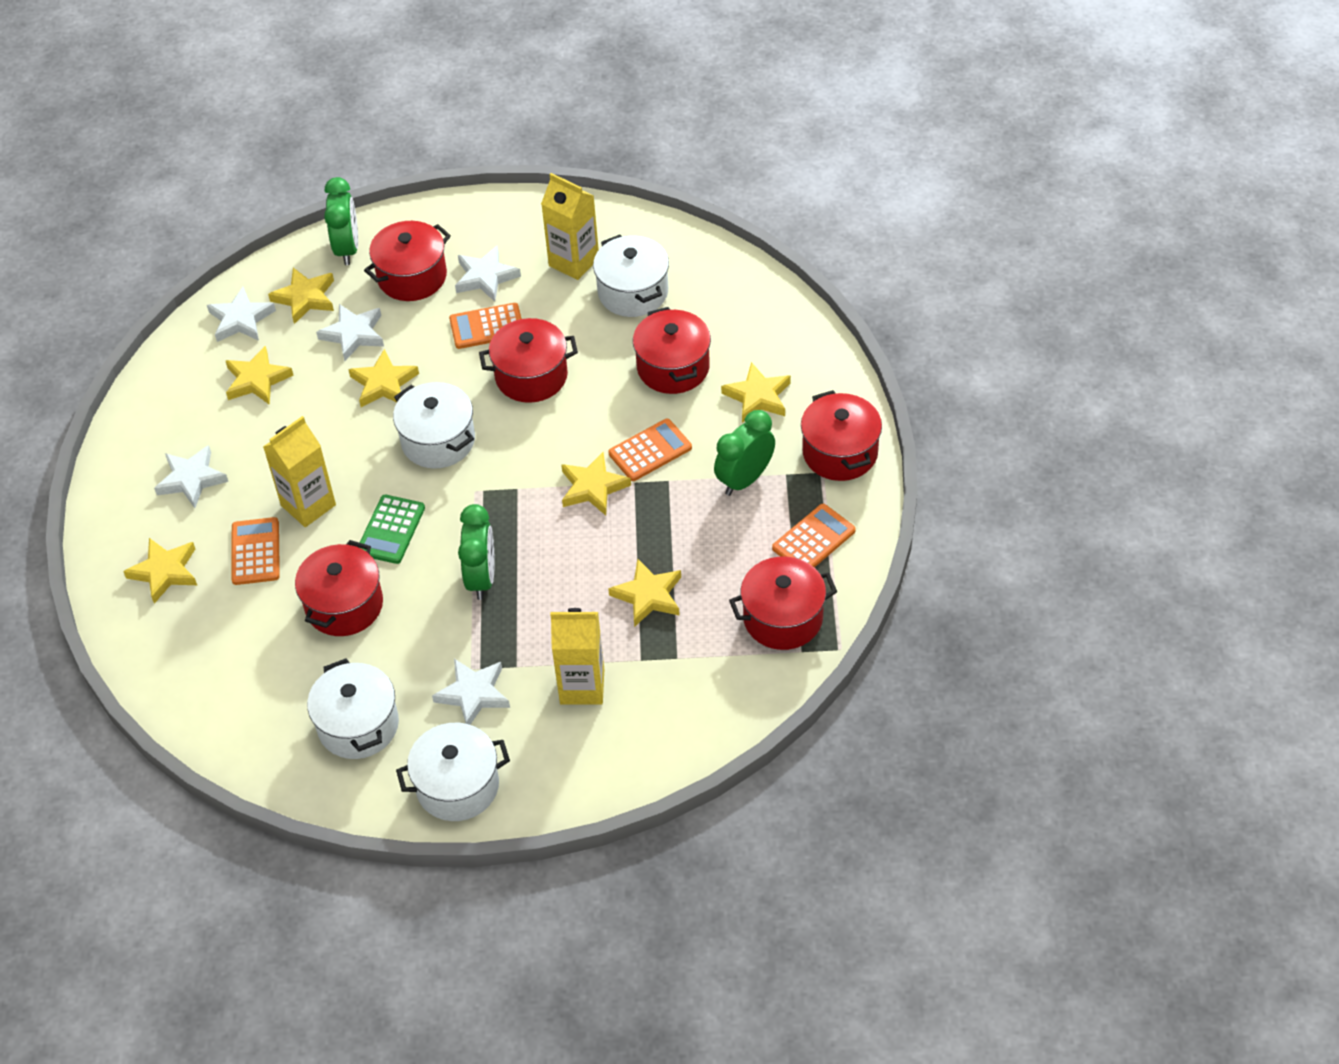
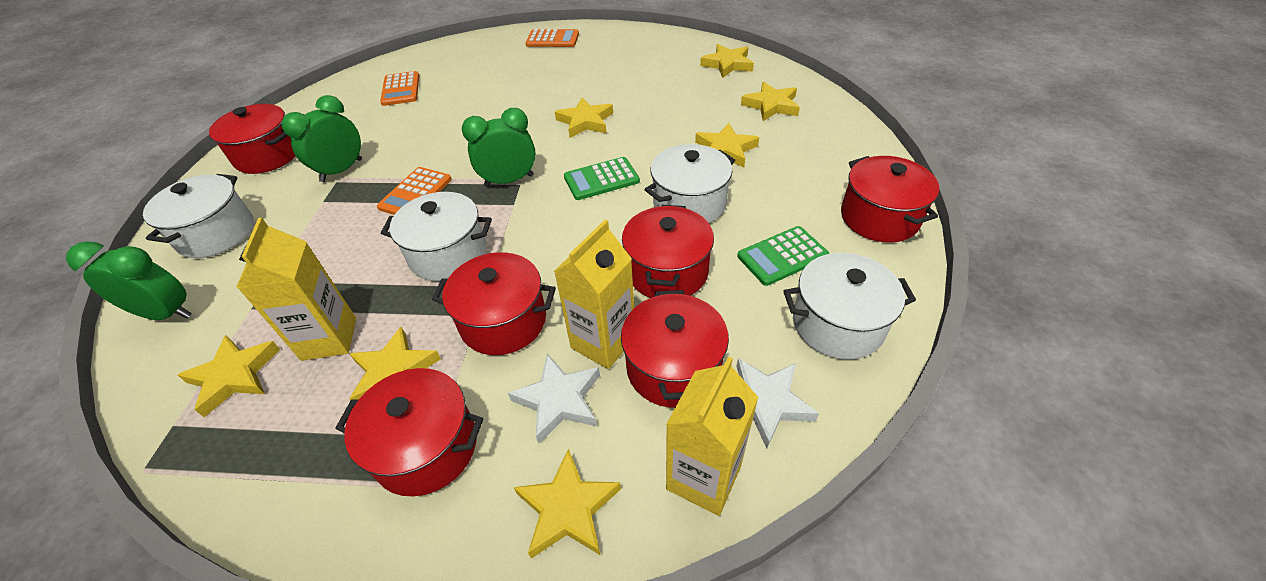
green calculator: 1 -> 2
orange calculator: 4 -> 3
white star: 5 -> 2

